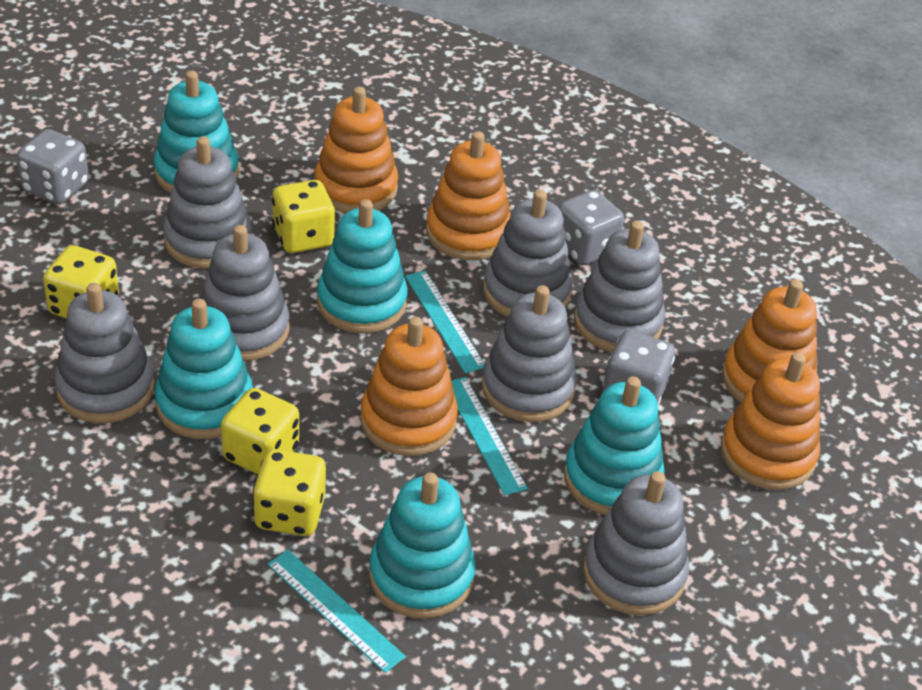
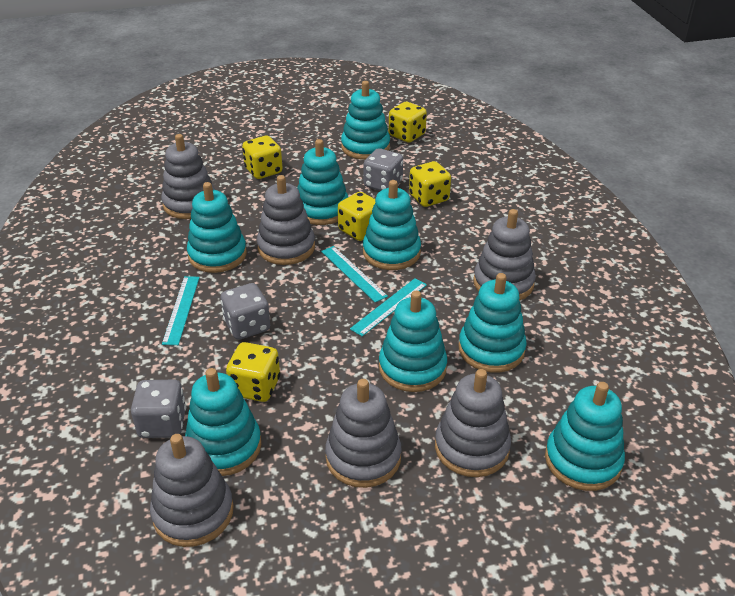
grey stacking toy: 7 -> 6
orange stacking toy: 5 -> 0
turquoise stacking toy: 5 -> 8
yellow dice: 4 -> 5

